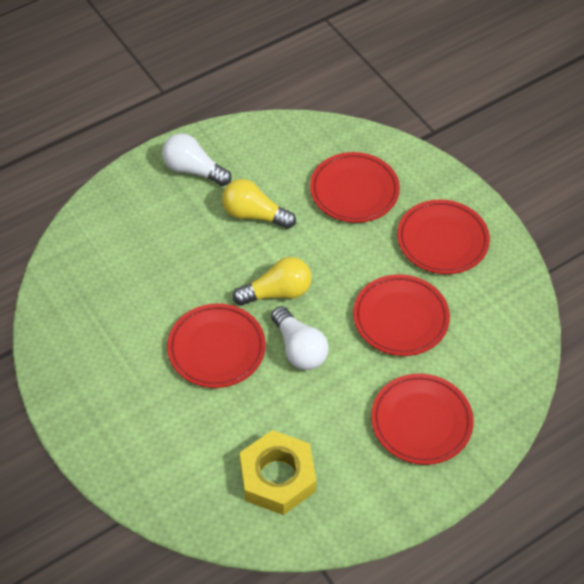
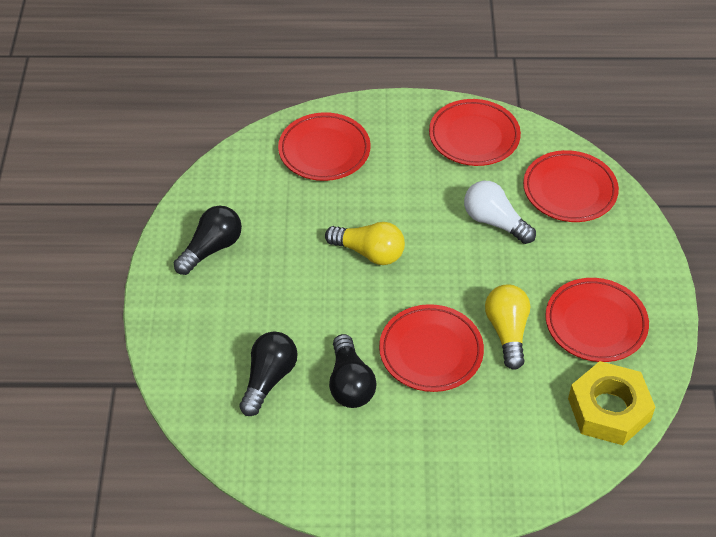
black light bulb: 0 -> 3
white light bulb: 2 -> 1

